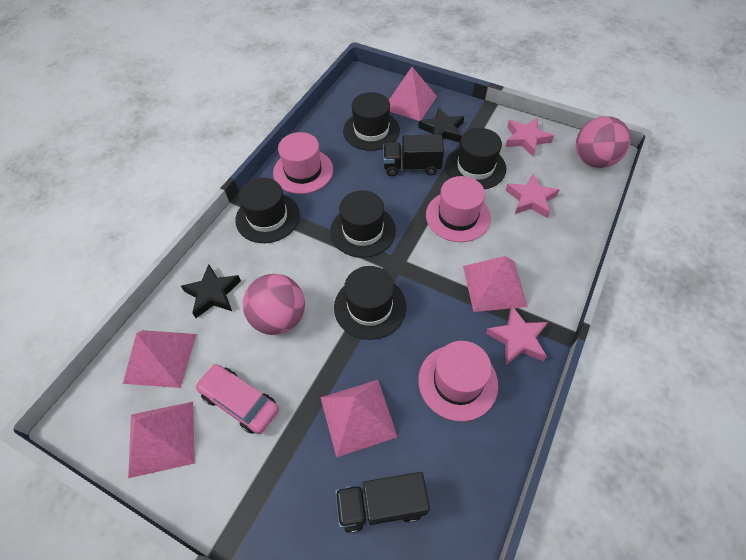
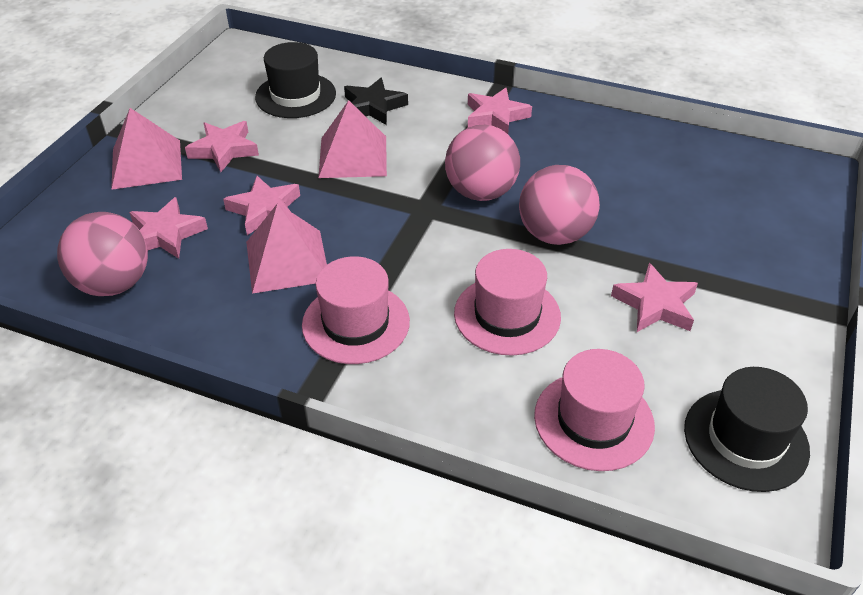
black hat: 5 -> 2
black star: 2 -> 1
black truck: 2 -> 0
pink ball: 2 -> 3
pink car: 1 -> 0
pink pyramid: 5 -> 3
pink star: 3 -> 5

